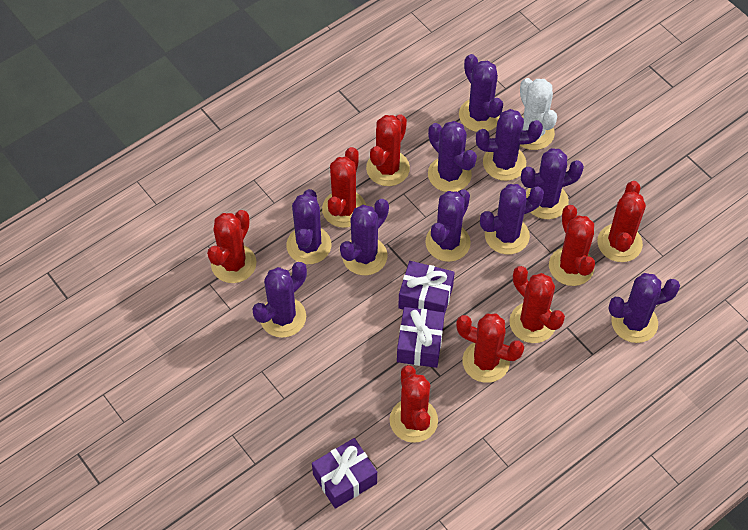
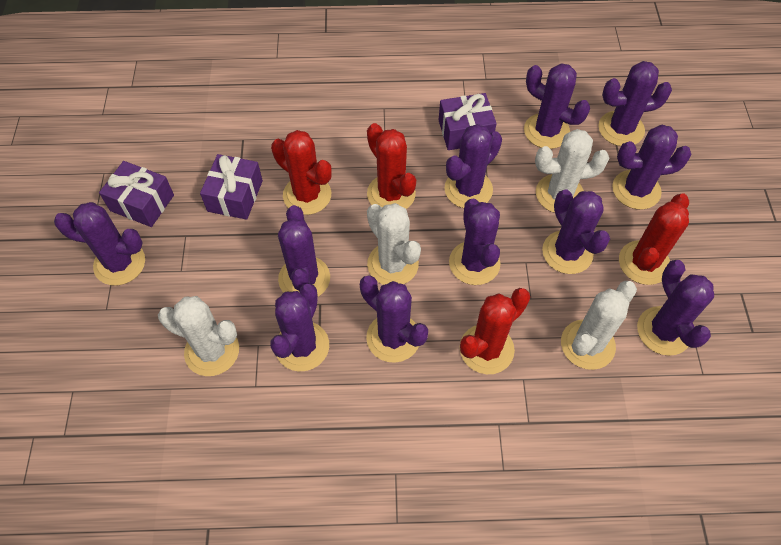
purple cactus: 10 -> 11
red cactus: 8 -> 4
white cactus: 1 -> 4

